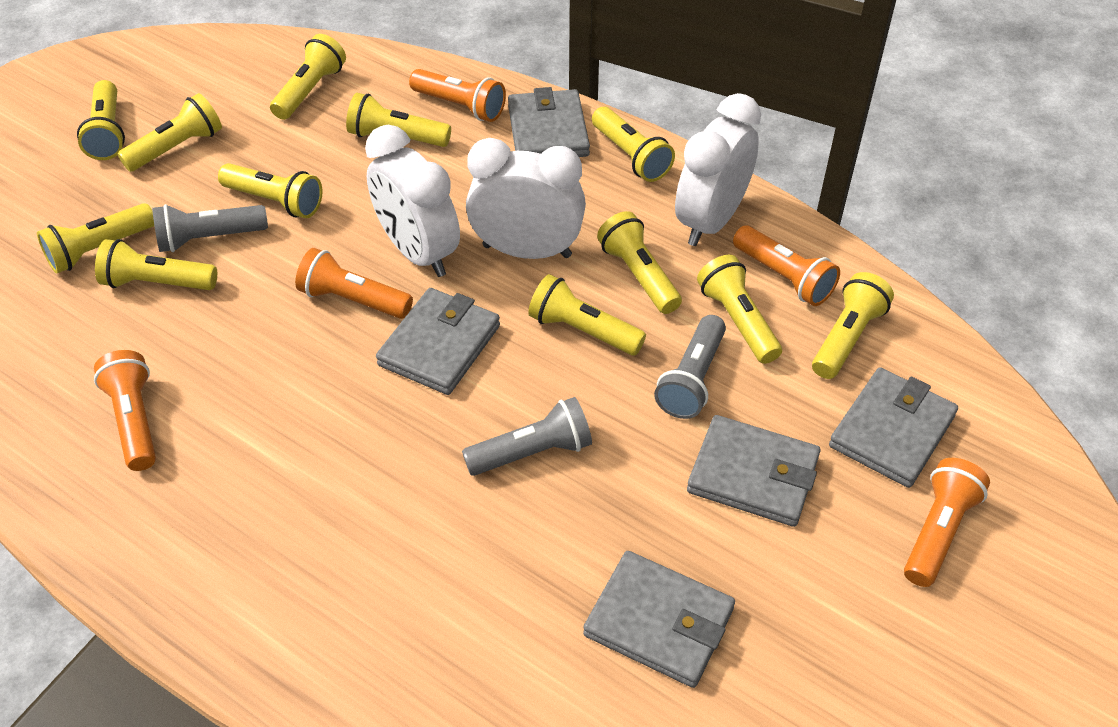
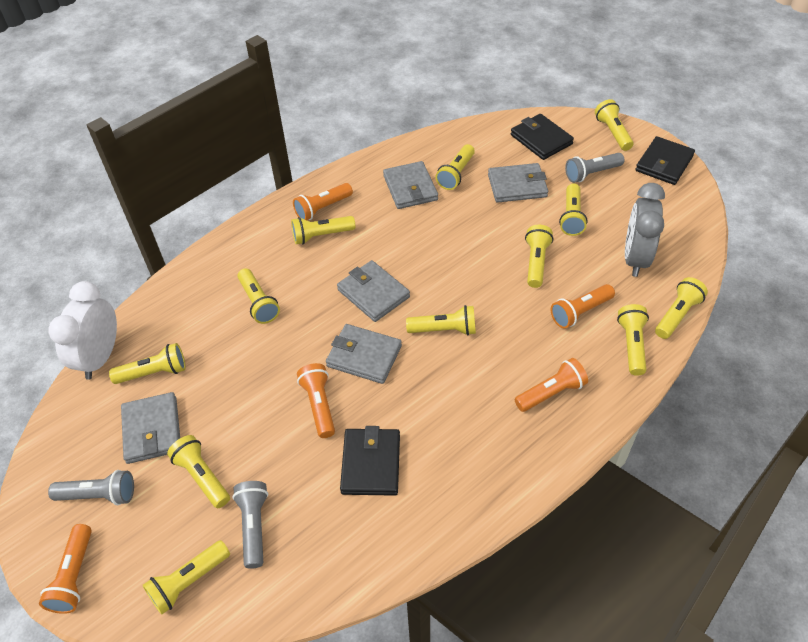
black wallet: 0 -> 3
grey clock: 0 -> 1
white clock: 3 -> 1

